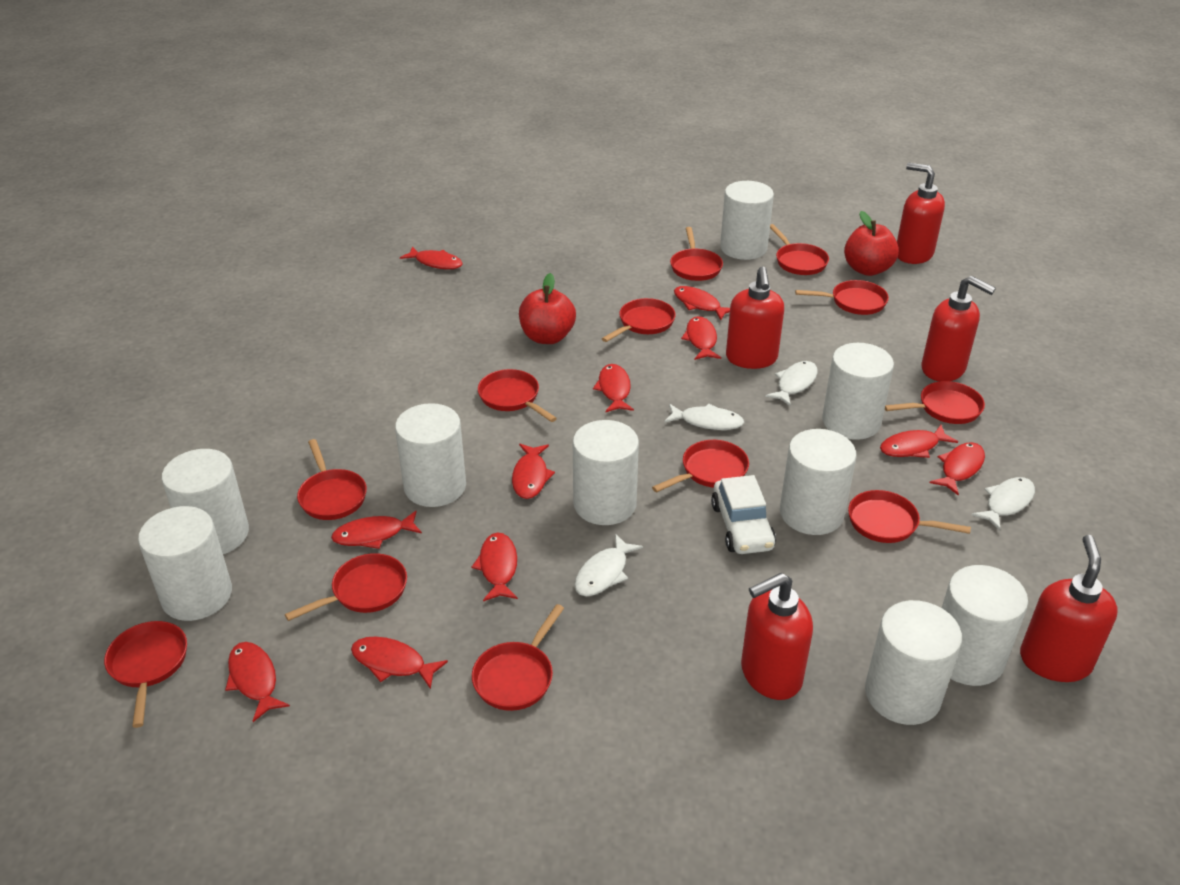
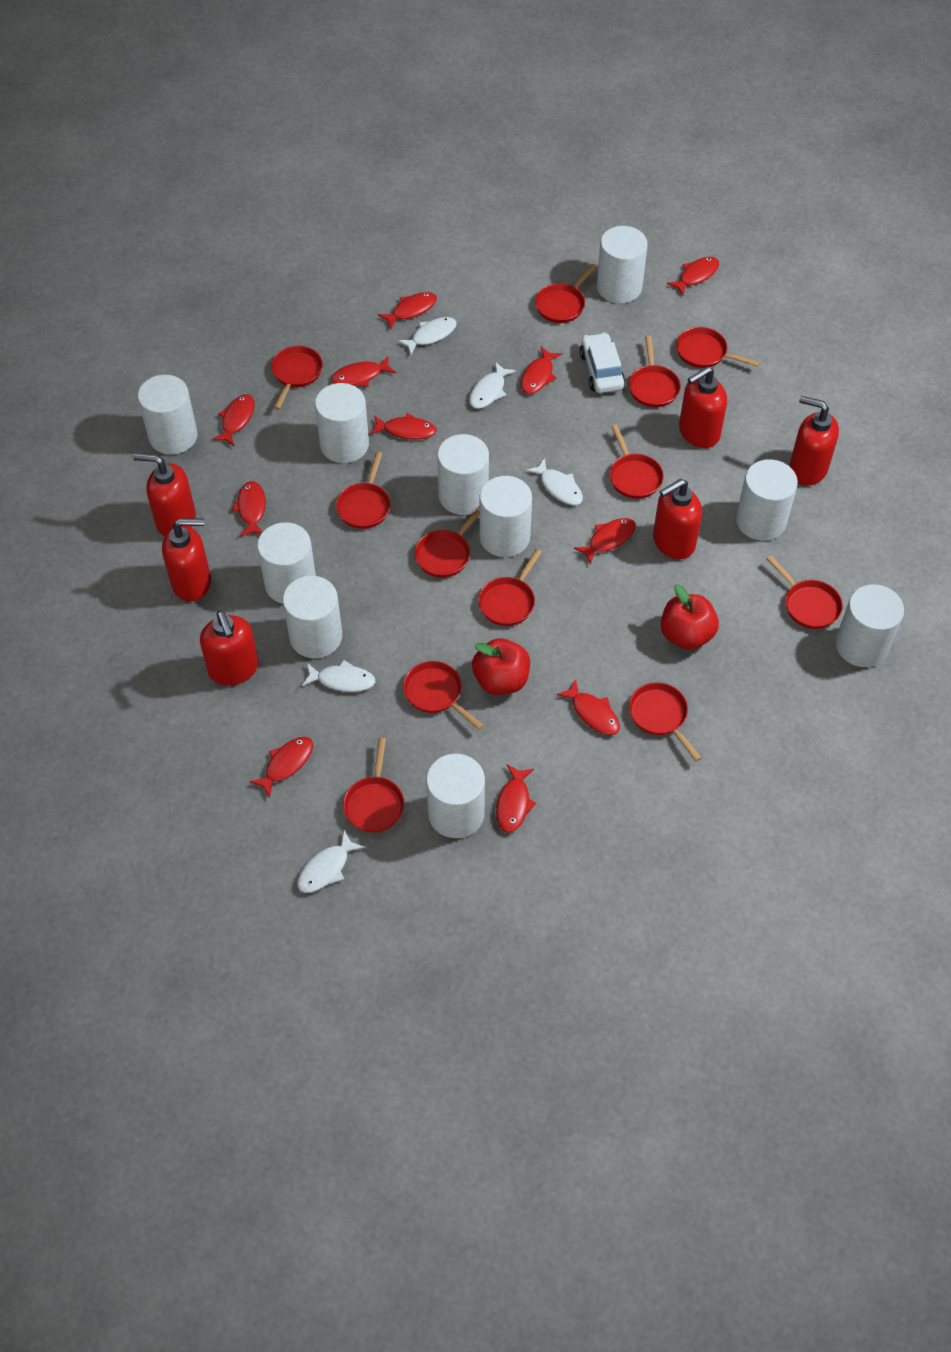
red soap dispenser: 5 -> 6
white cylinder: 9 -> 10
white fish: 4 -> 5

